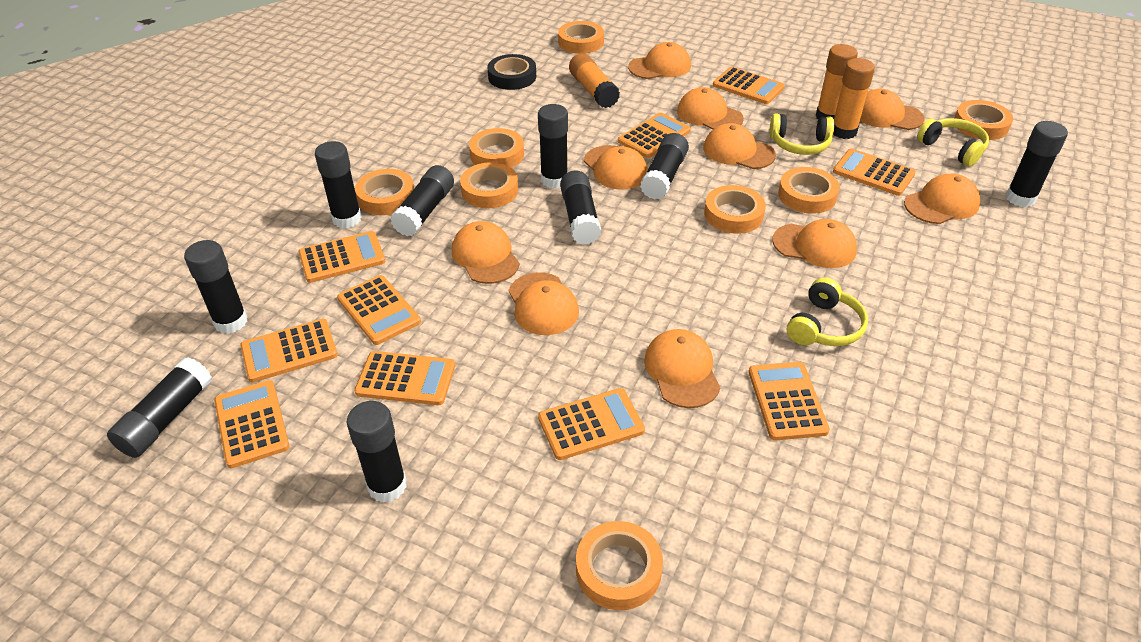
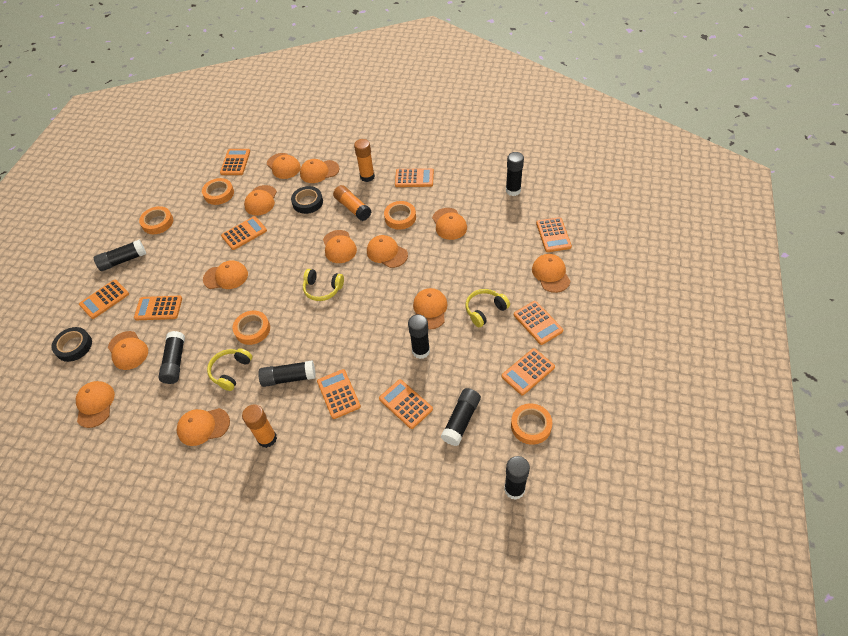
black glue stick: 9 -> 7
black tape: 1 -> 2
orange cap: 10 -> 12
orange tape: 8 -> 5

